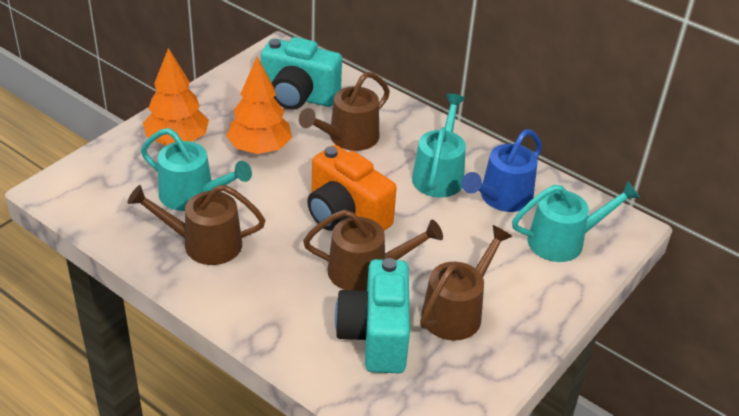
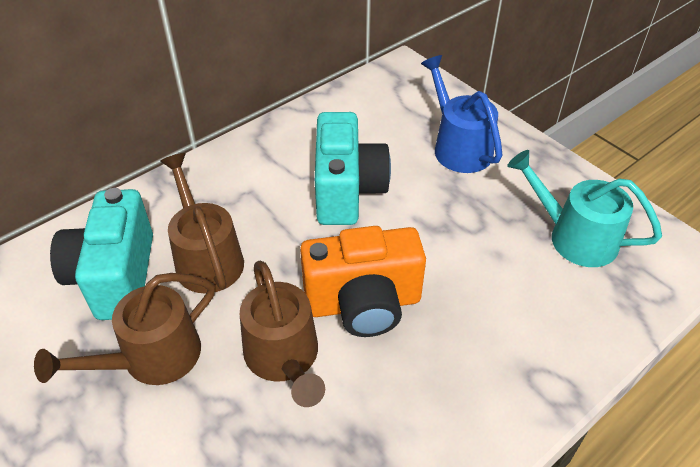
brown watering can: 4 -> 3
orange tree: 2 -> 0
turquoise watering can: 3 -> 1

